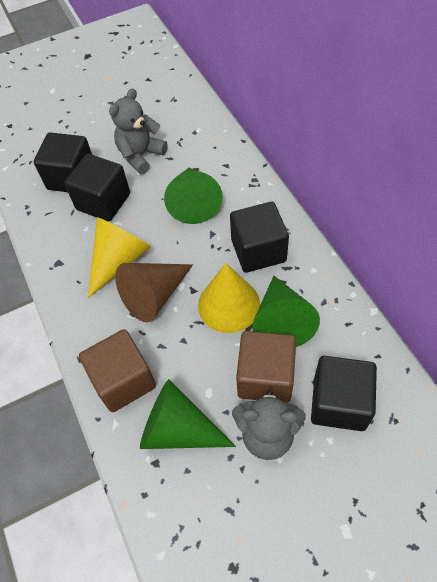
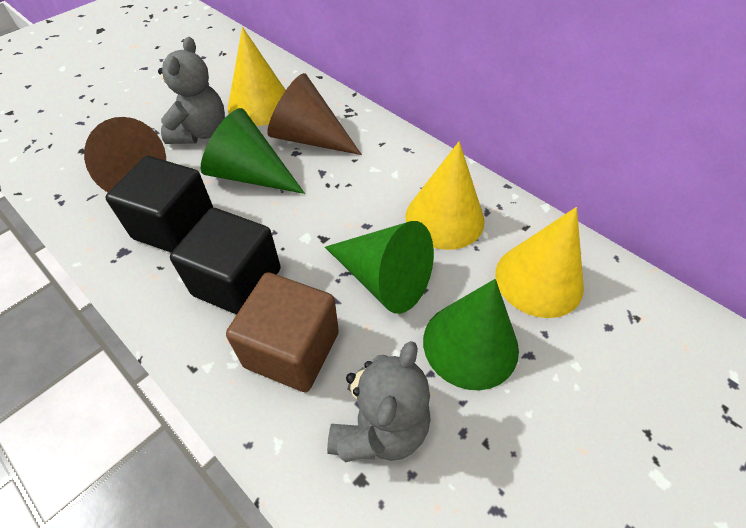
black cube: 4 -> 2
brown cone: 1 -> 2
brown cube: 2 -> 1
yellow cone: 2 -> 3

